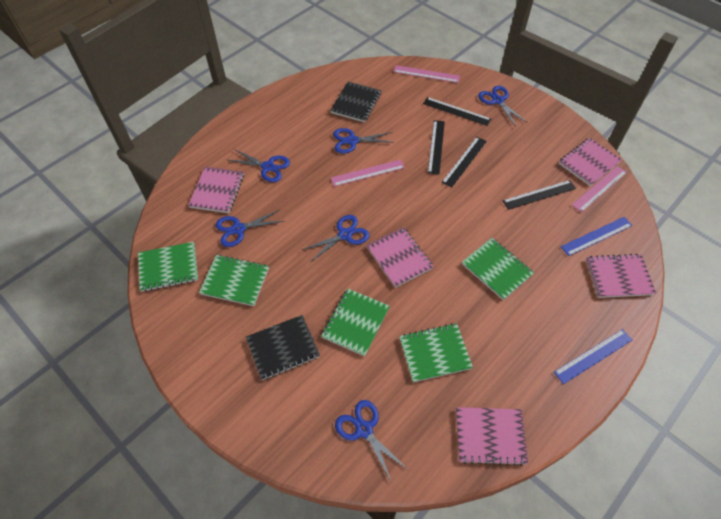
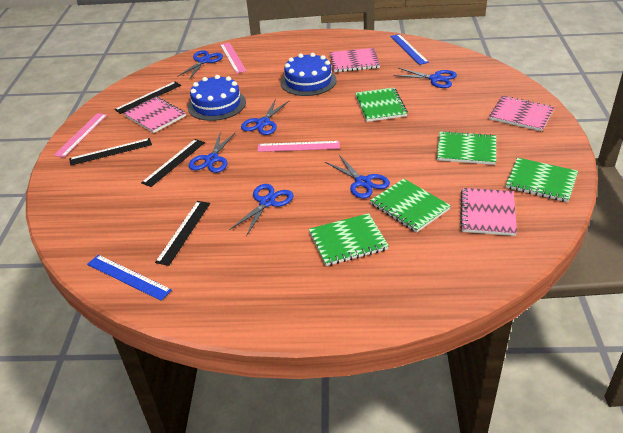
black notebook: 2 -> 0
blue cake: 0 -> 2
pink notebook: 5 -> 4

